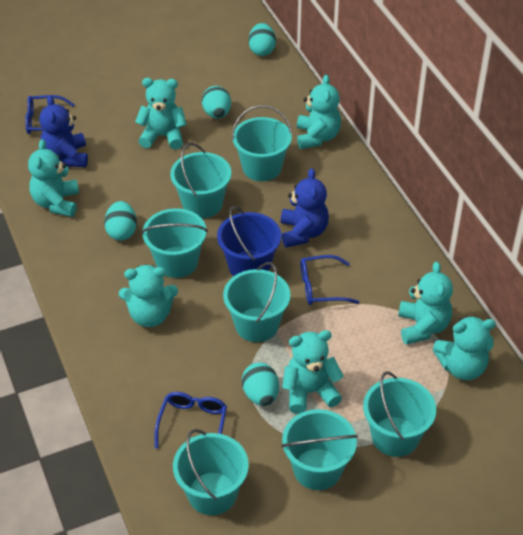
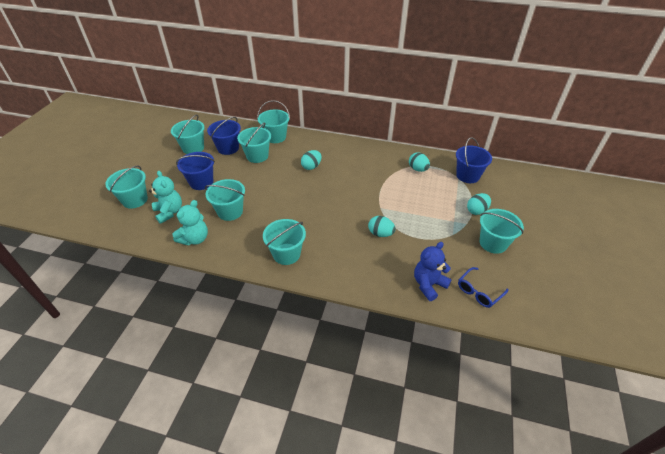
blue bucket: 1 -> 3
blue glasses: 3 -> 1
blue teddy bear: 2 -> 1
turquoise teddy bear: 7 -> 2

